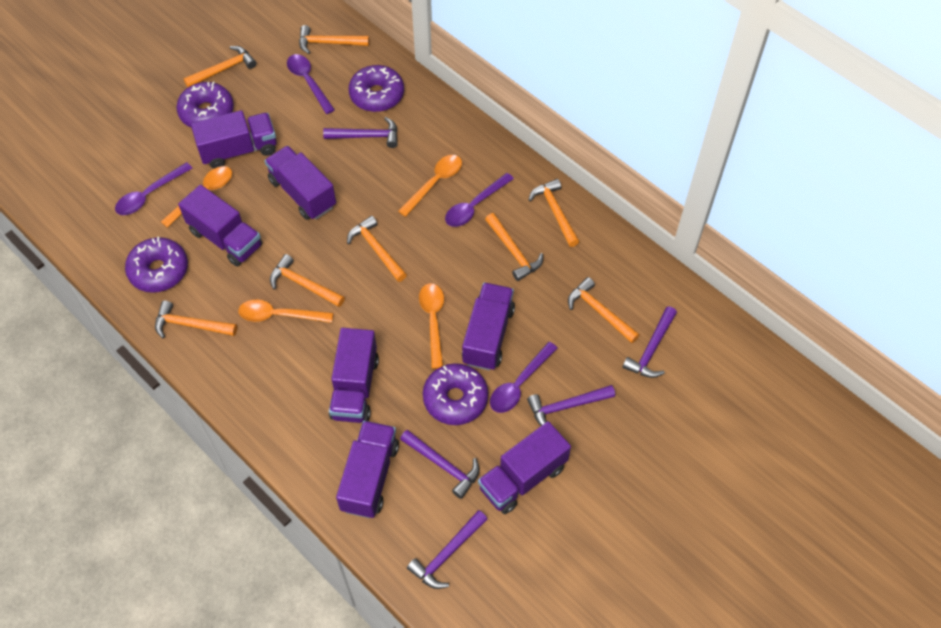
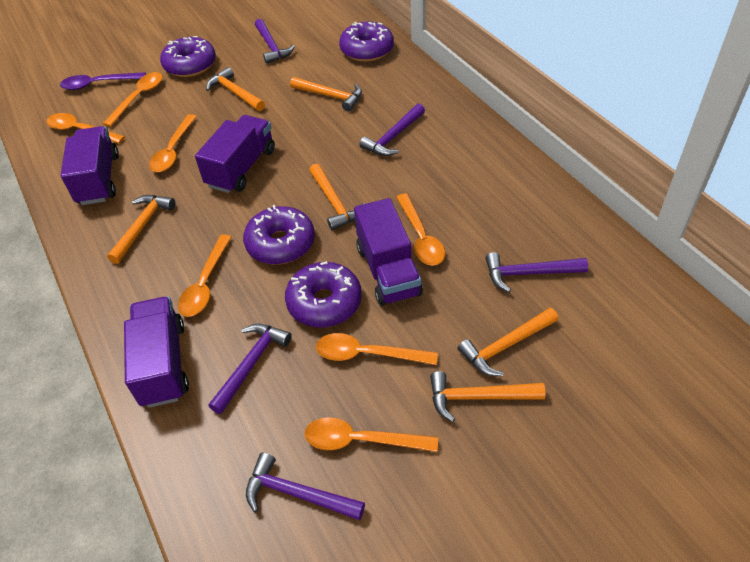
orange hammer: 8 -> 6
orange spoon: 4 -> 7
purple spoon: 4 -> 1
purple truck: 7 -> 4

